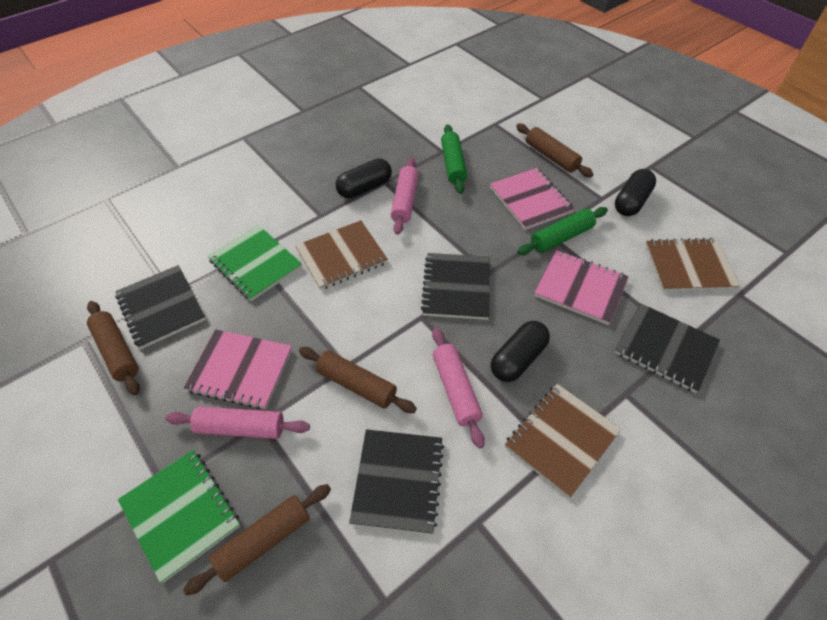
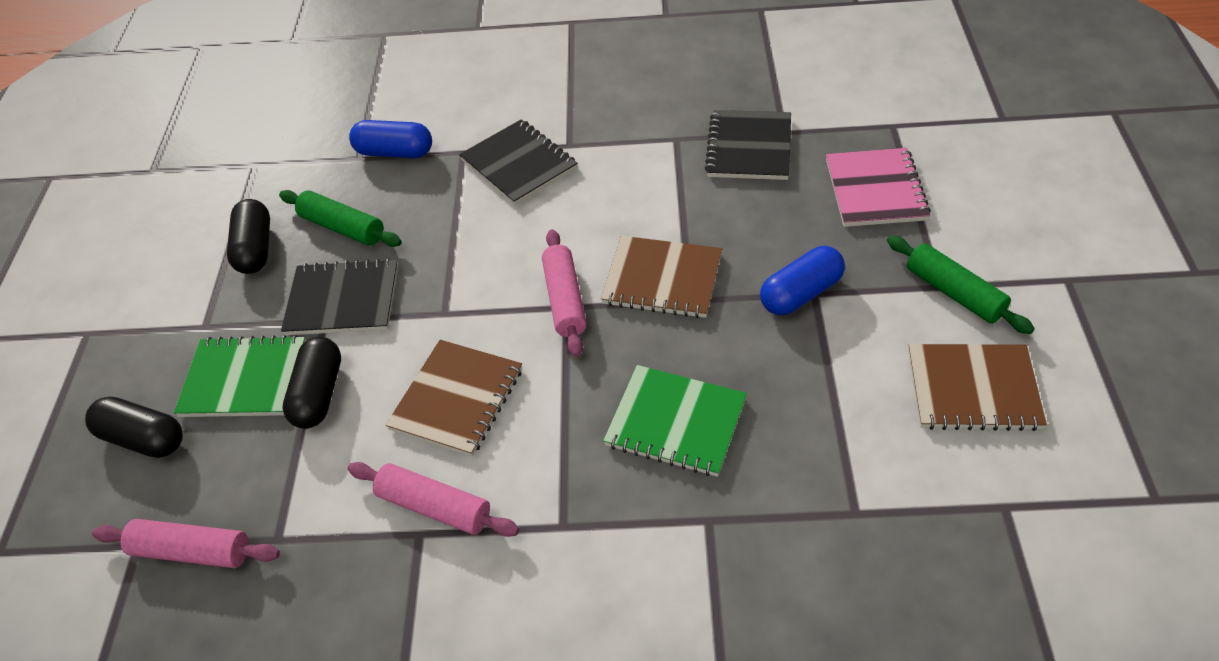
black notebook: 4 -> 3
blue capsule: 0 -> 2
brown rolling pin: 4 -> 0
pink notebook: 3 -> 1

